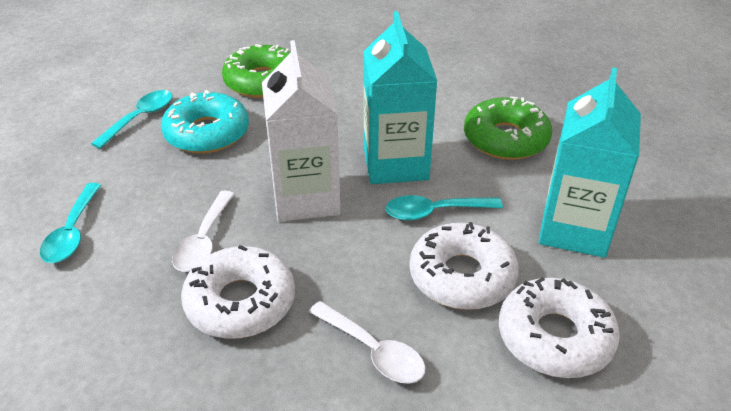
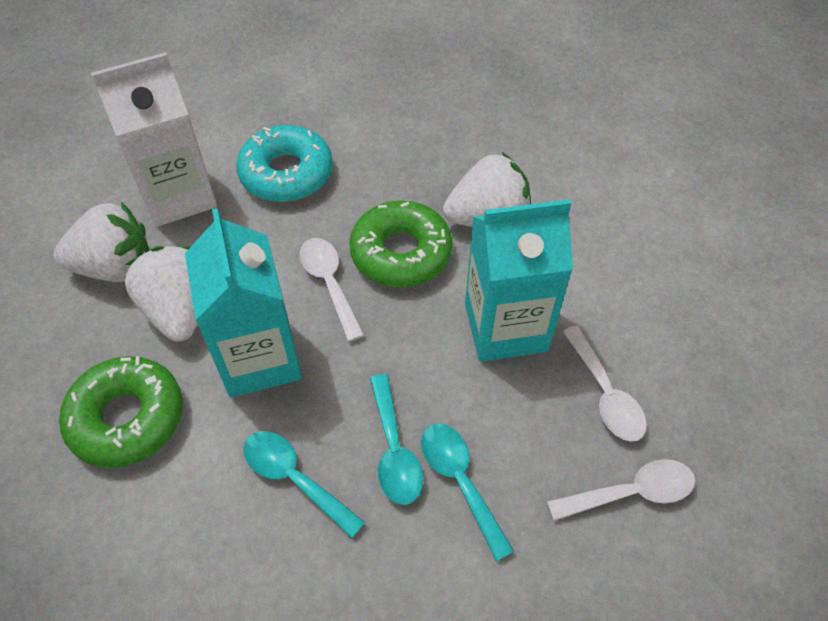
white donut: 3 -> 0
white spoon: 2 -> 3
white strawberry: 0 -> 3

